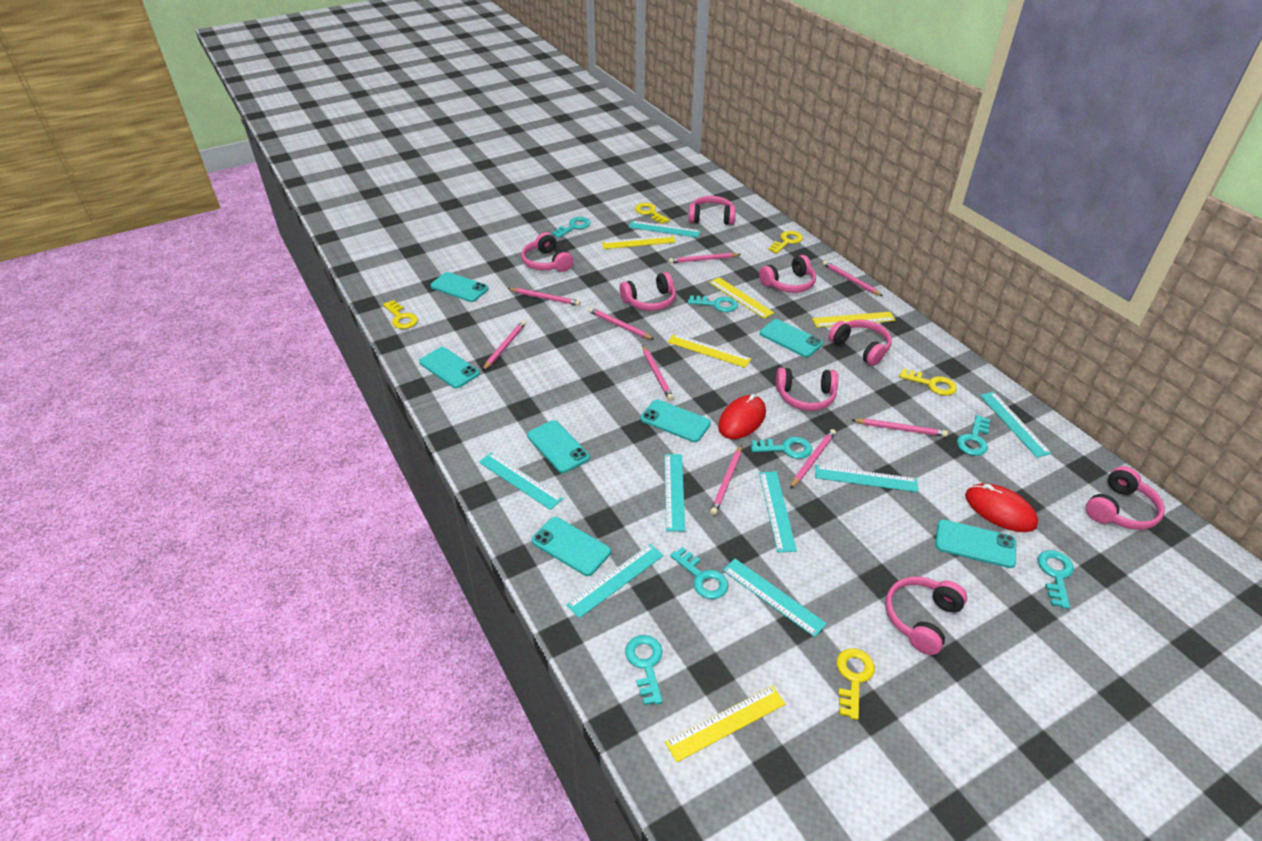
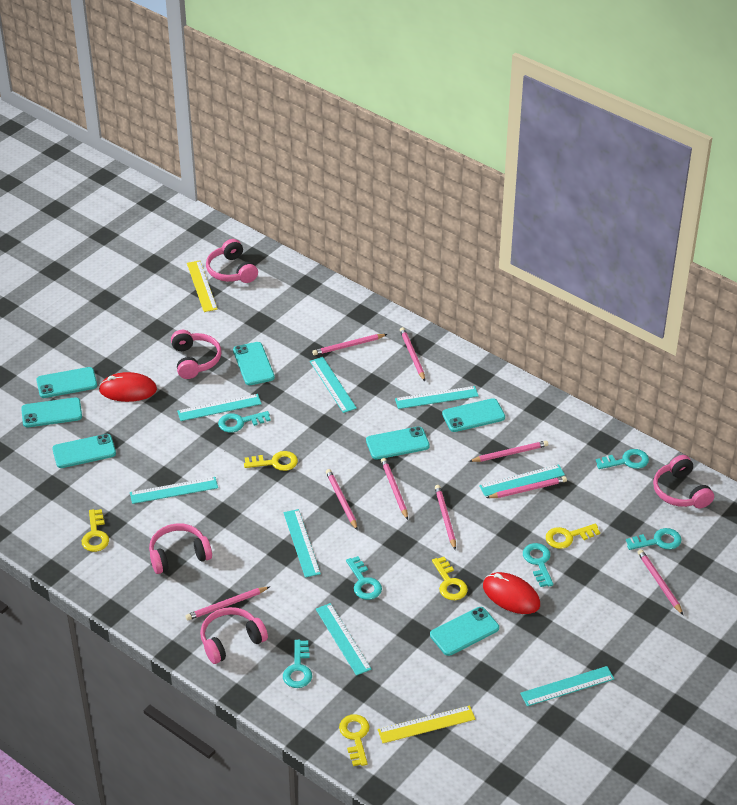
pink headphones: 8 -> 5
turquoise key: 7 -> 6
yellow ruler: 5 -> 2

